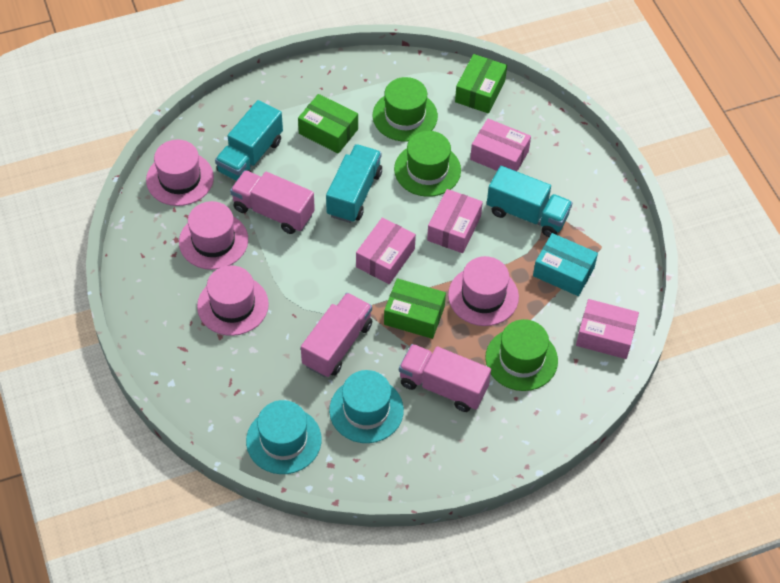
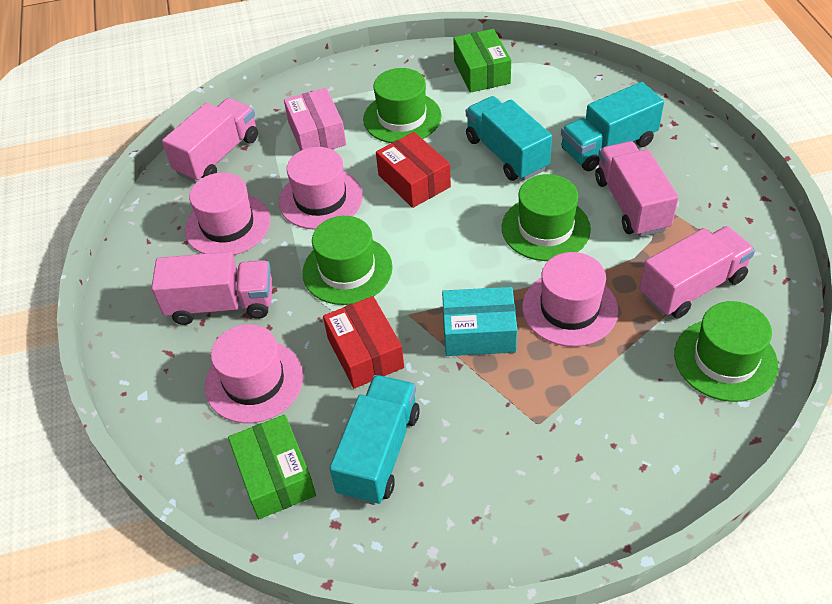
green box: 3 -> 2
green hat: 3 -> 4
pink box: 4 -> 1
pink truck: 3 -> 4
red box: 0 -> 2
turquoise hat: 2 -> 0

